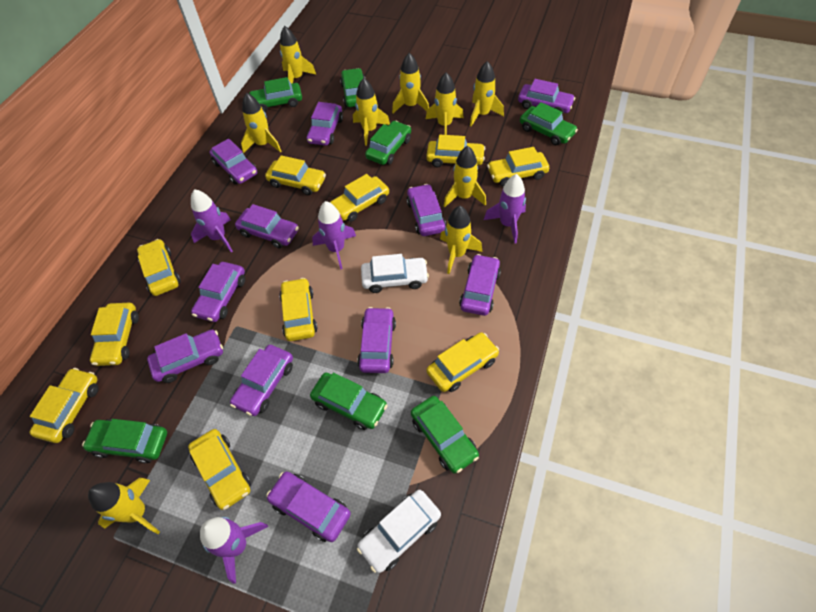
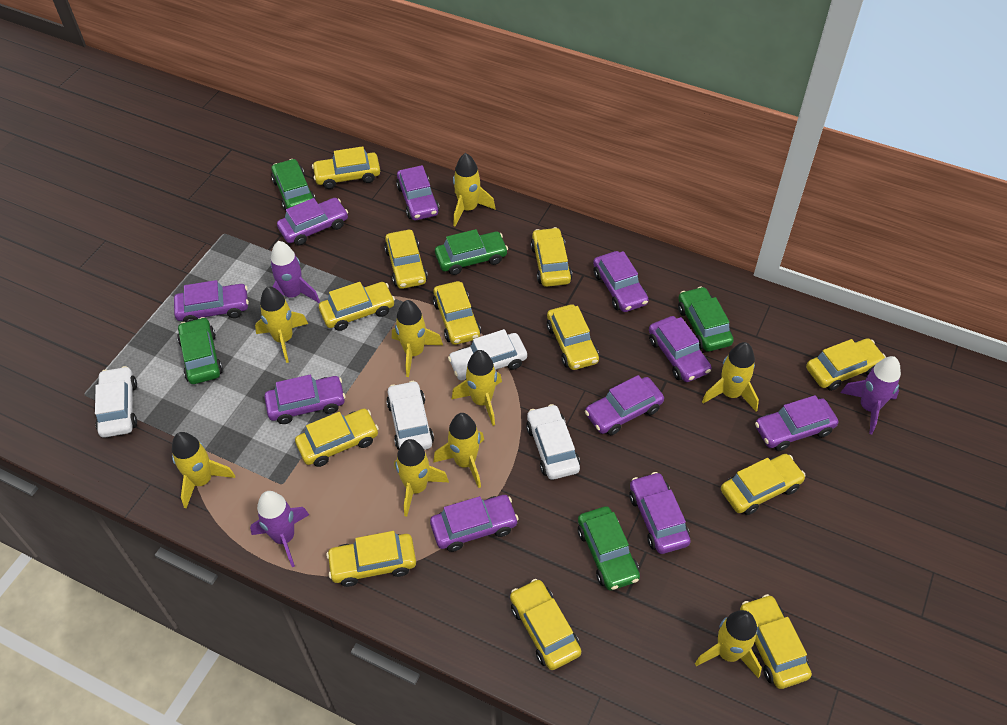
green car: 7 -> 5
purple car: 11 -> 10
purple rocket: 4 -> 3
white car: 2 -> 4
yellow car: 10 -> 12

